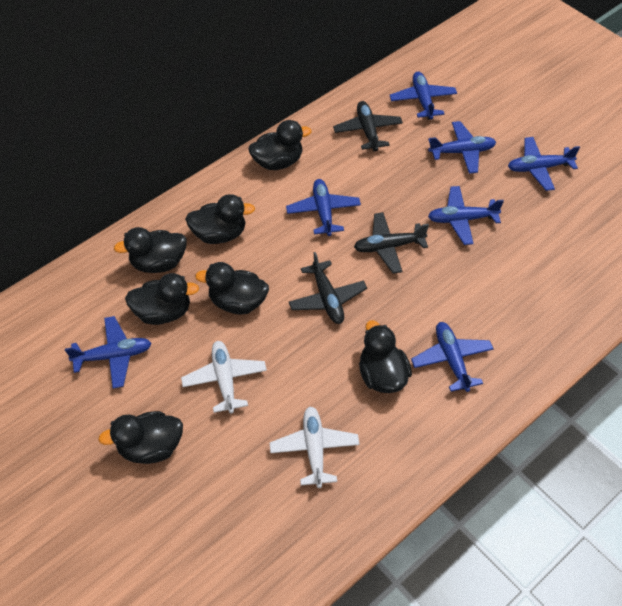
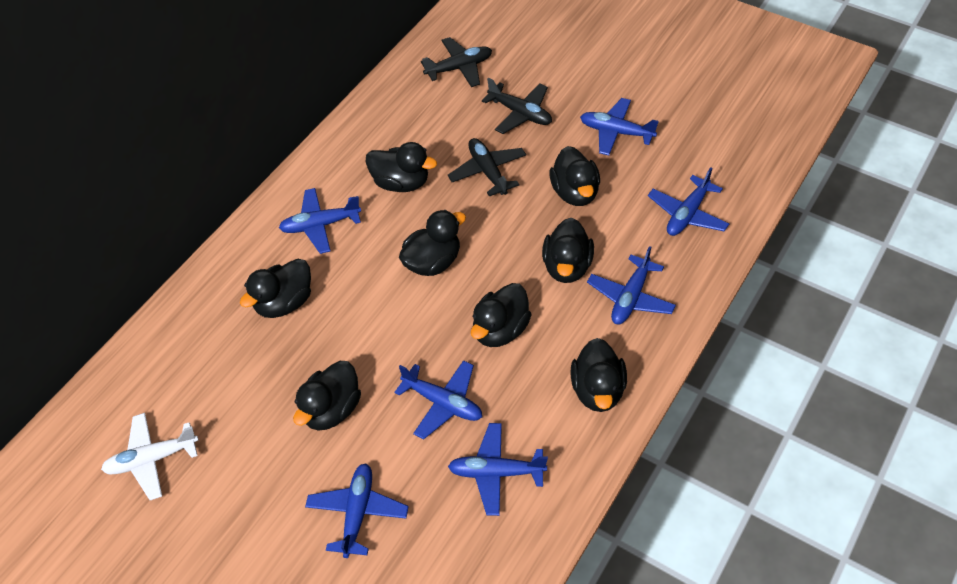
black duck: 7 -> 8
white plane: 2 -> 1

